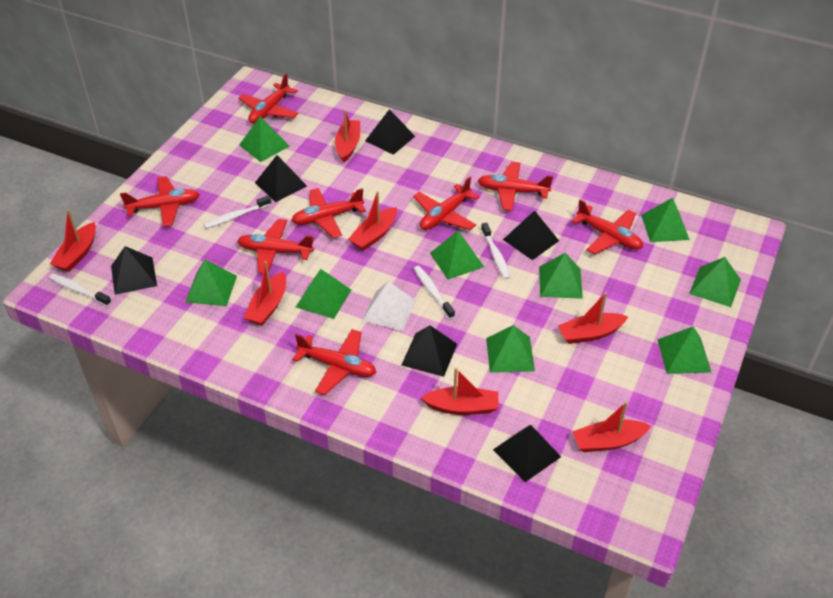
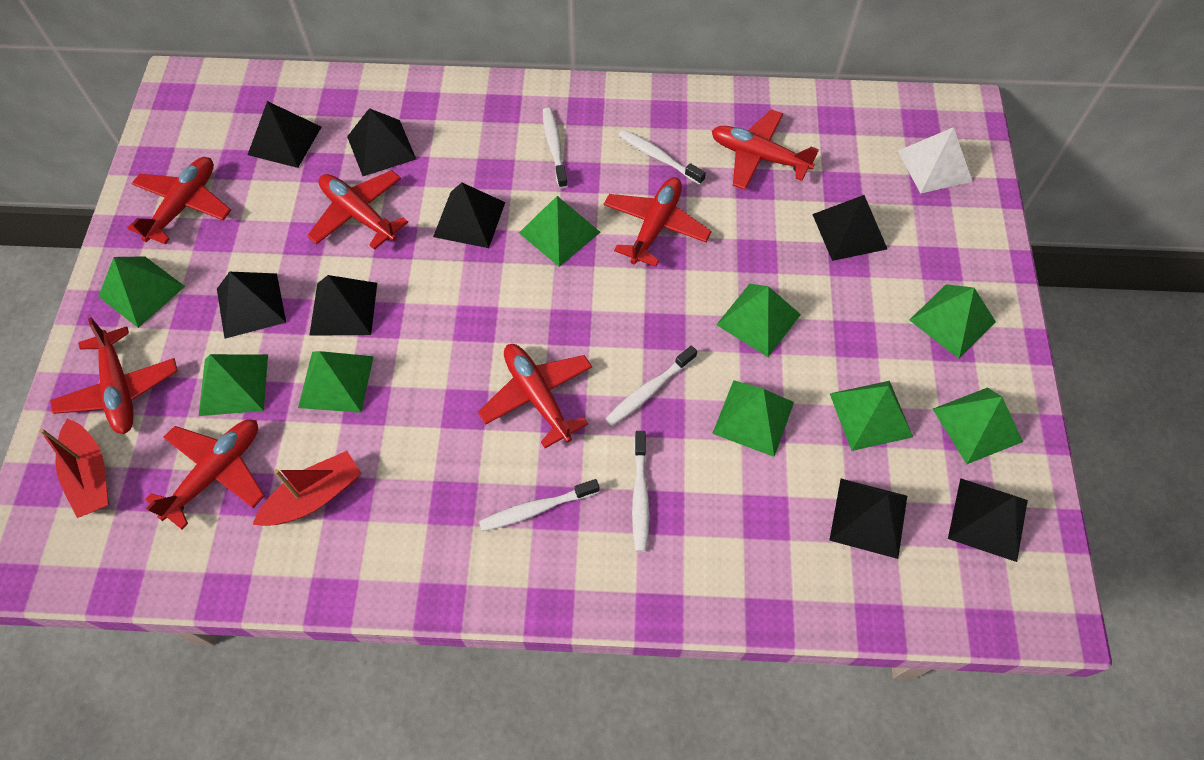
black pyramid: 6 -> 8
red boat: 7 -> 2
red plane: 8 -> 7
white toothbrush: 4 -> 5

